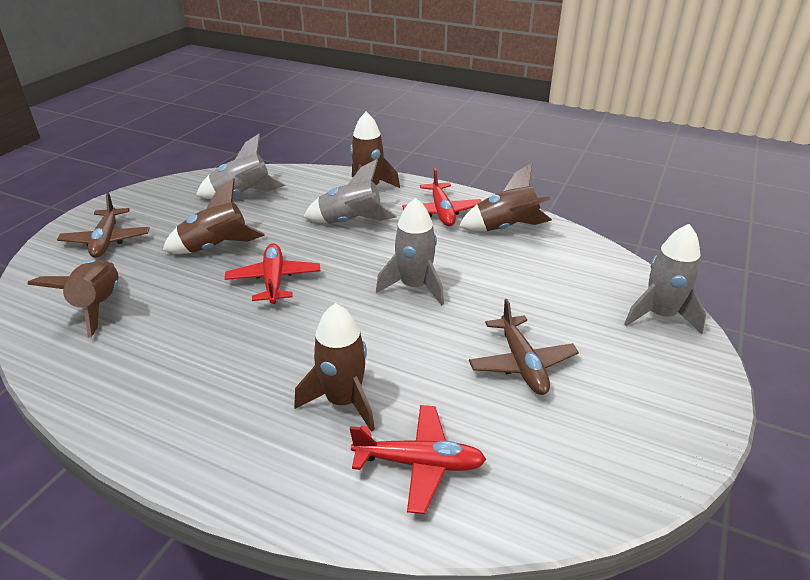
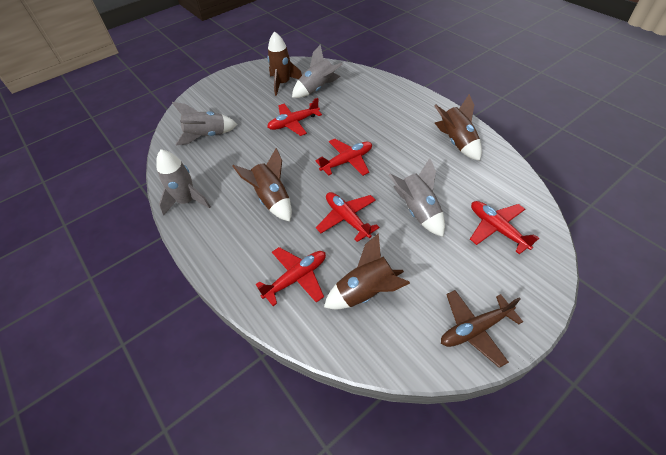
brown plane: 2 -> 1
brown rocket: 5 -> 4
red plane: 3 -> 5

